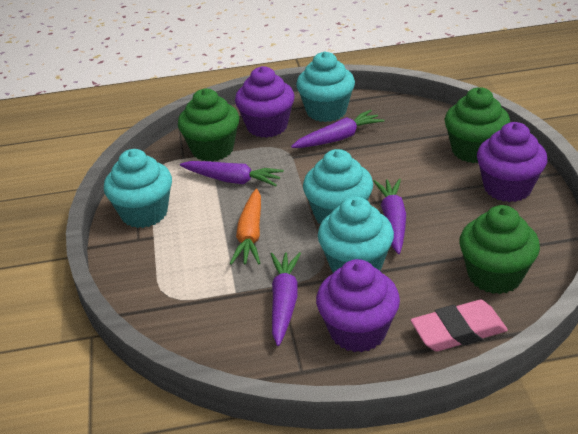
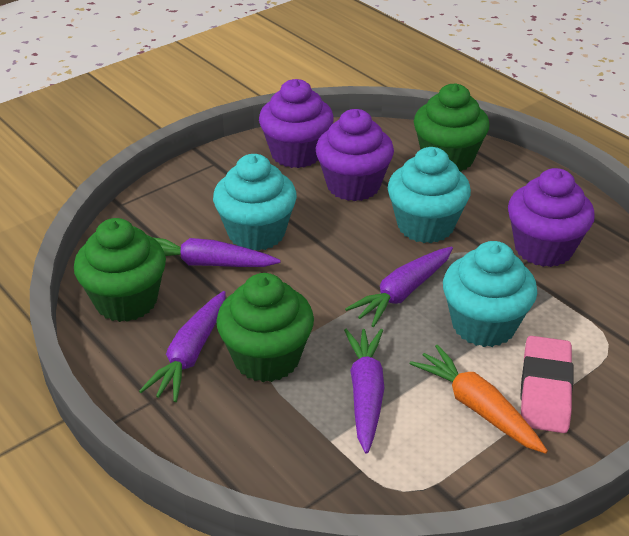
turquoise cupcake: 4 -> 3

